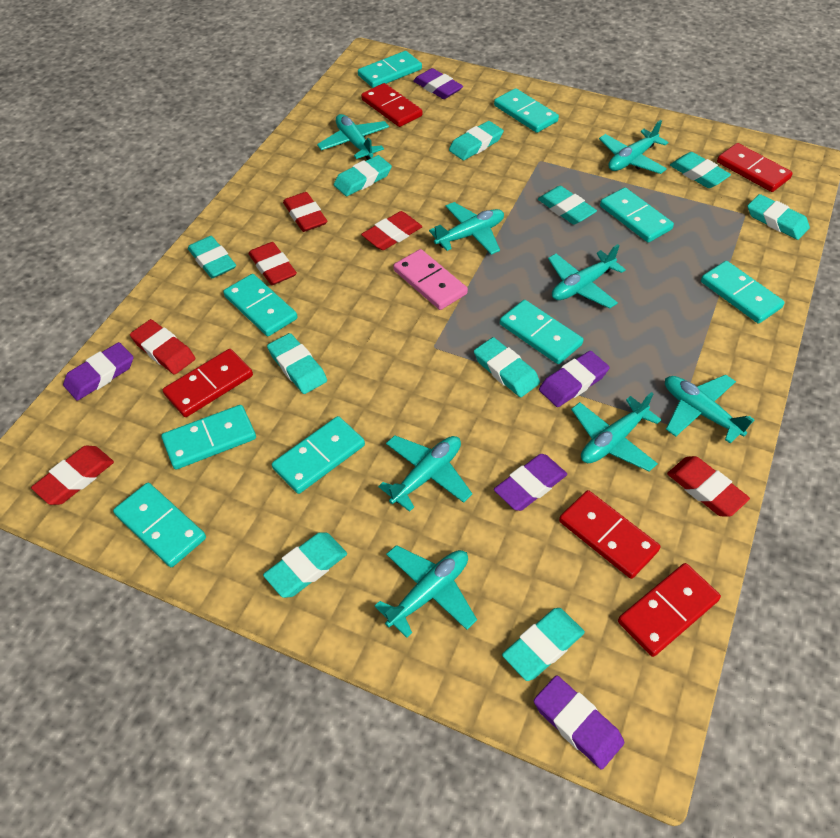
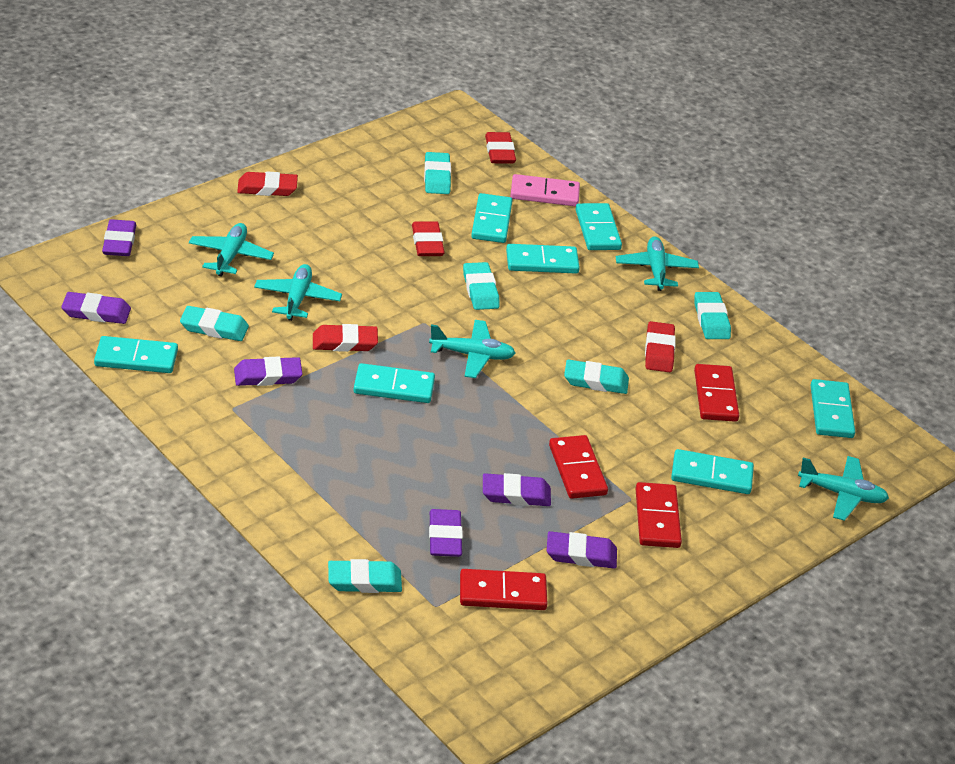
purple eraser: 5 -> 6
red domino: 5 -> 4
red eraser: 6 -> 5
turquoise domino: 9 -> 7
turquoise eraser: 10 -> 6
turquoise plane: 8 -> 5

